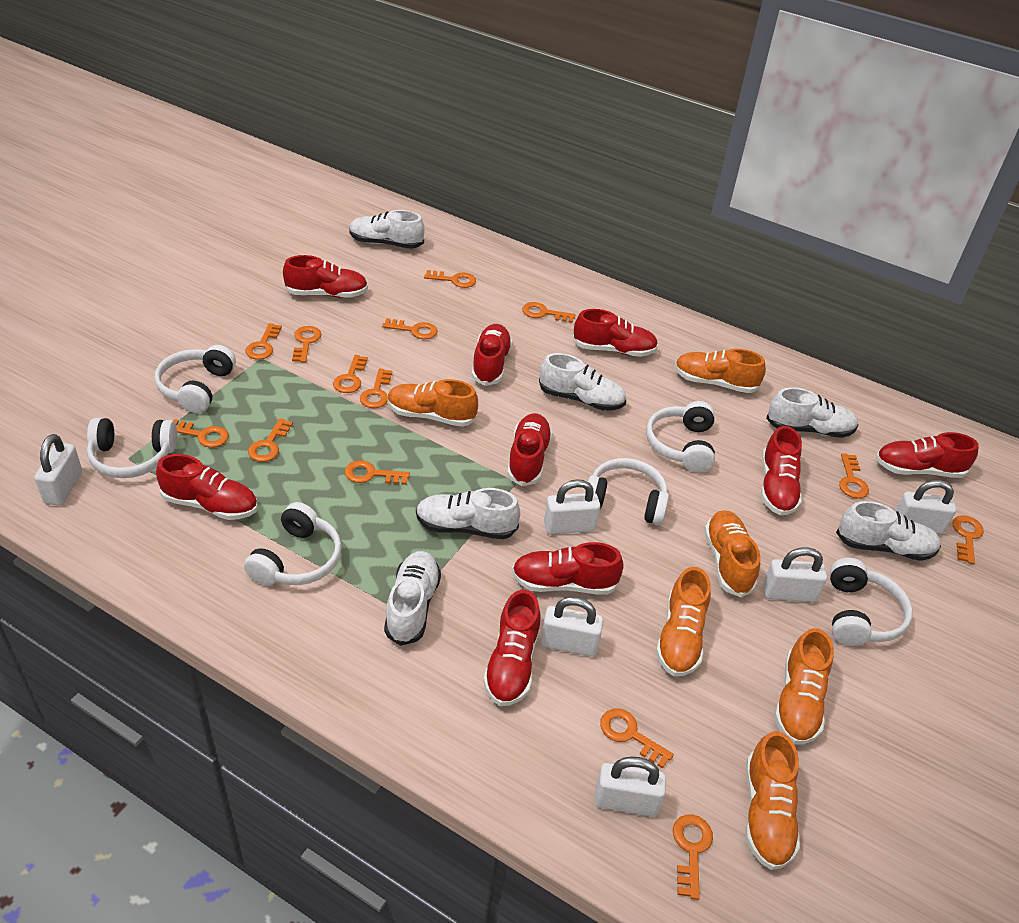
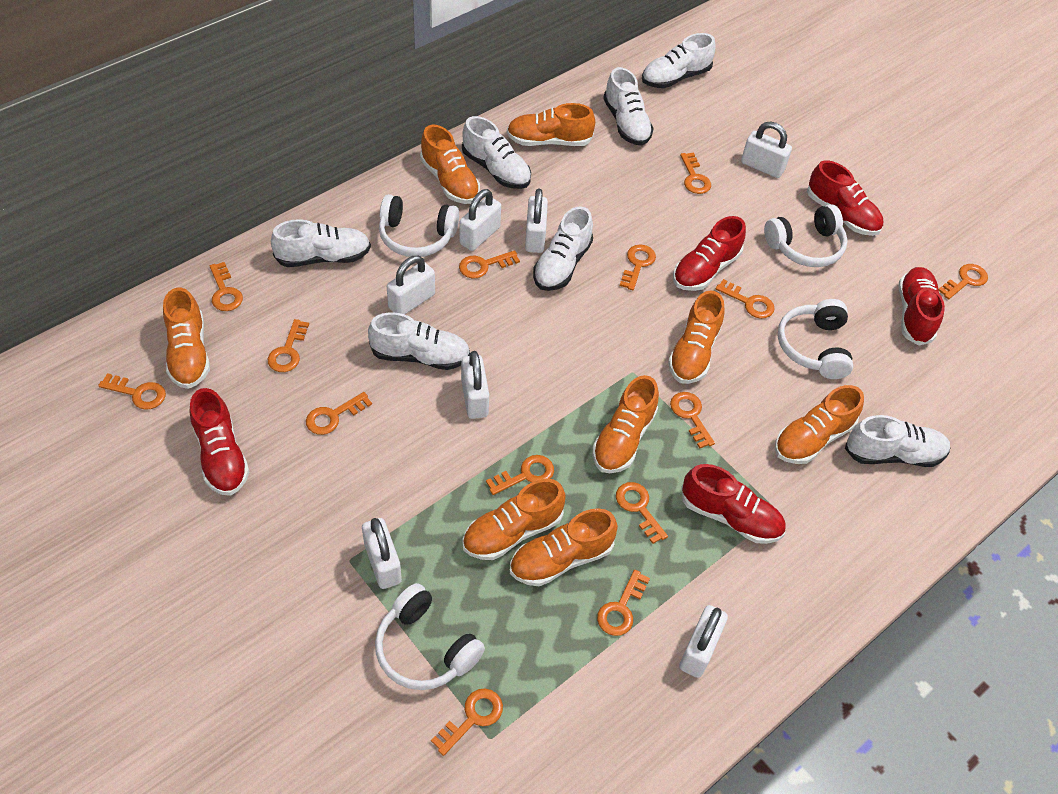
orange shoe: 6 -> 8
red shoe: 9 -> 5
white headphones: 6 -> 4
white padlock: 6 -> 7
white shoe: 6 -> 7

